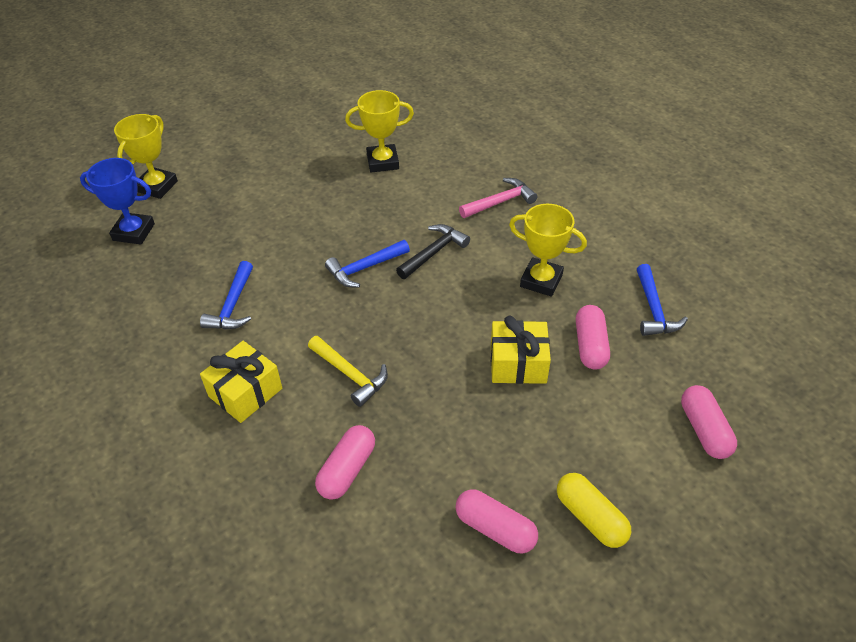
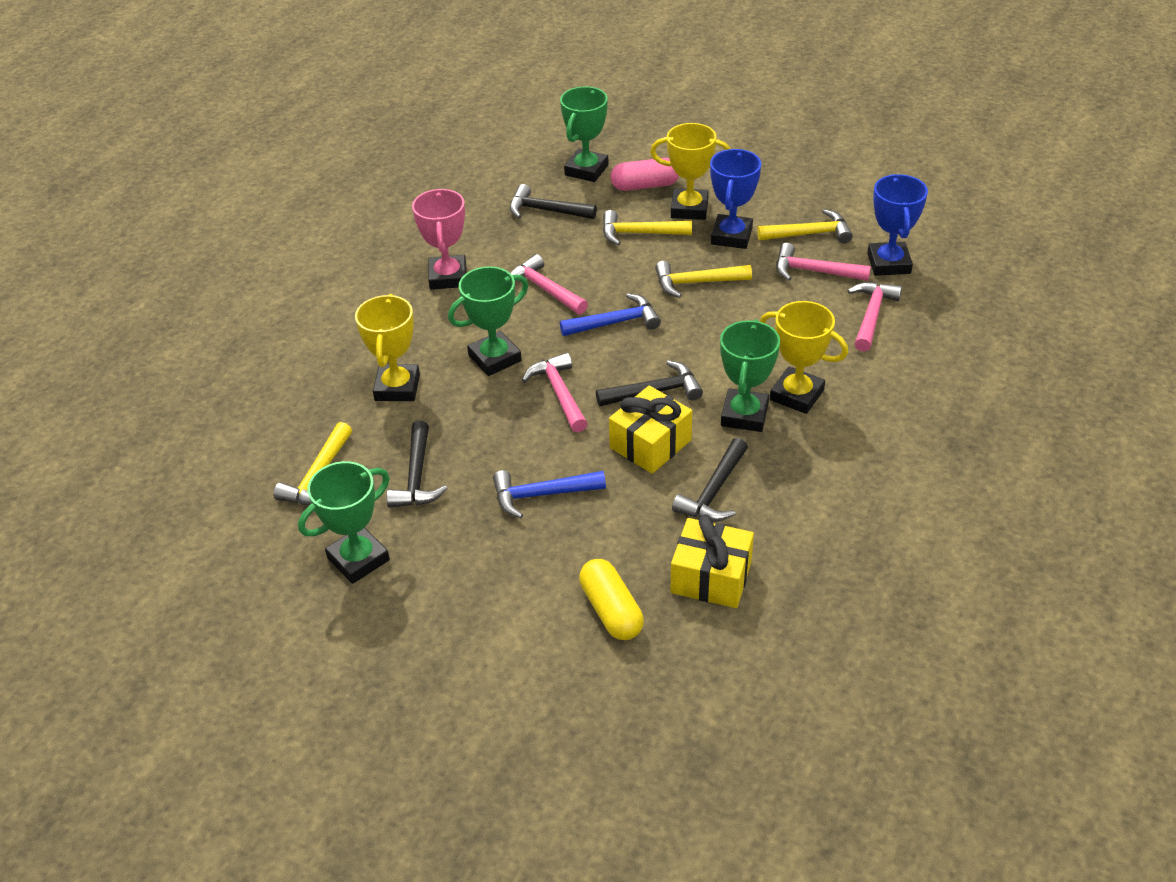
black hammer: 1 -> 4
blue hammer: 3 -> 2
blue trophy: 1 -> 2
green trophy: 0 -> 4
pink capsule: 4 -> 1
pink hammer: 1 -> 4
pink trophy: 0 -> 1
yellow hammer: 1 -> 4

